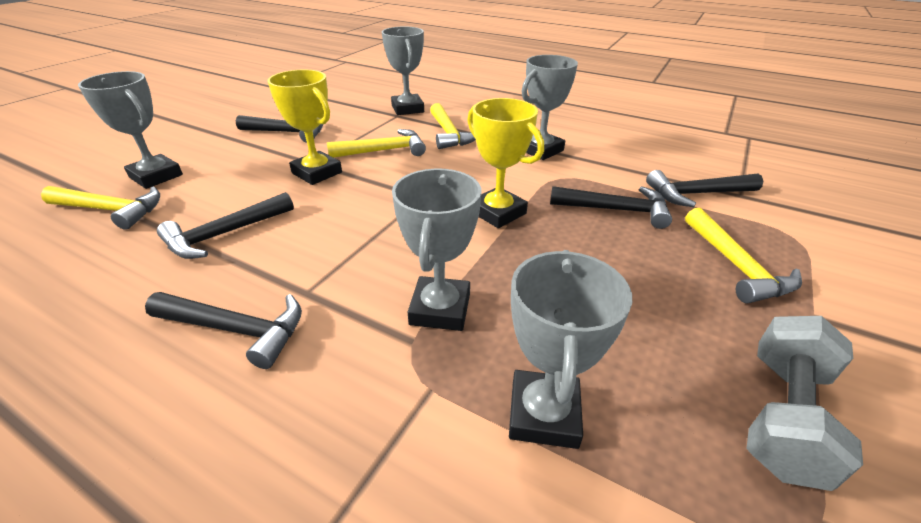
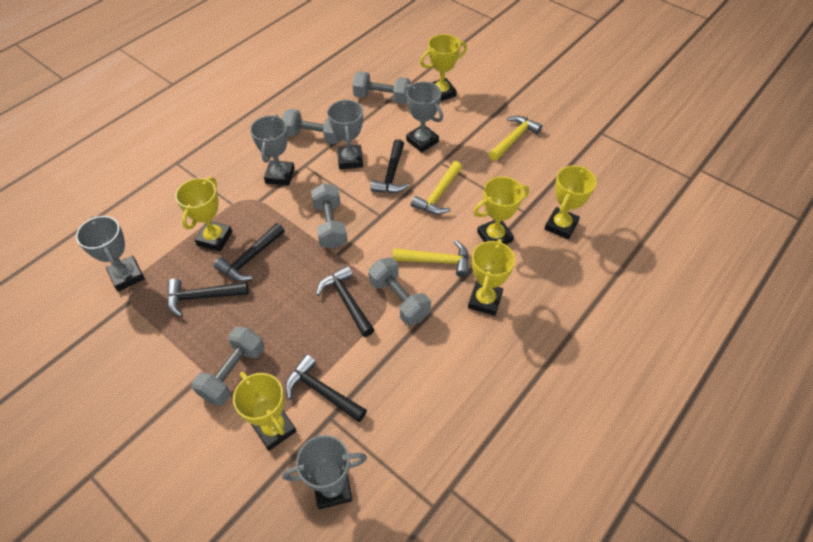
grey dumbbell: 1 -> 5
yellow hammer: 4 -> 3
yellow trophy: 2 -> 6

